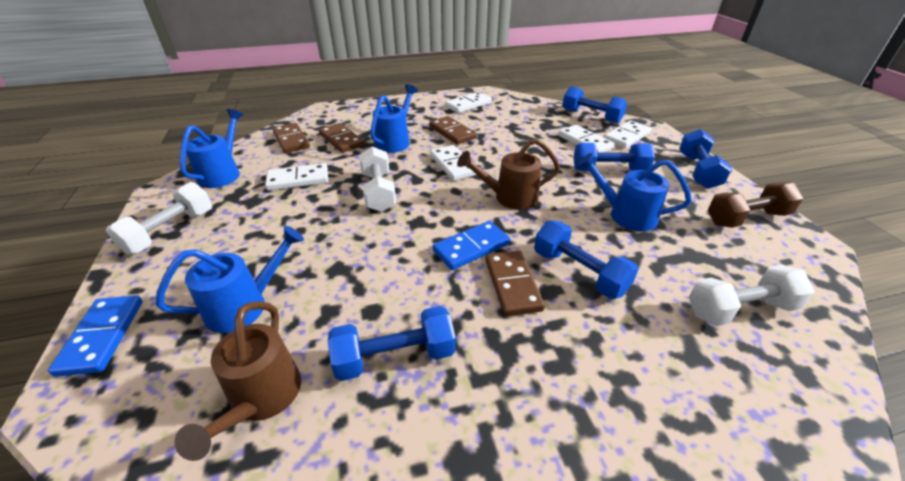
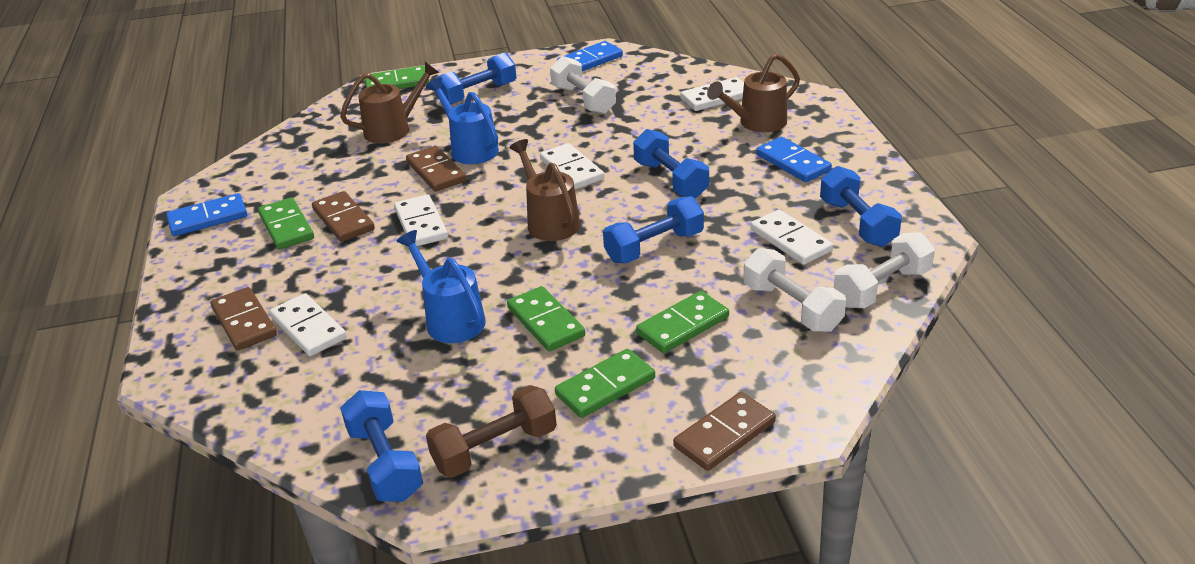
blue domino: 2 -> 3
blue watering can: 4 -> 2
brown watering can: 2 -> 3
green domino: 0 -> 5

